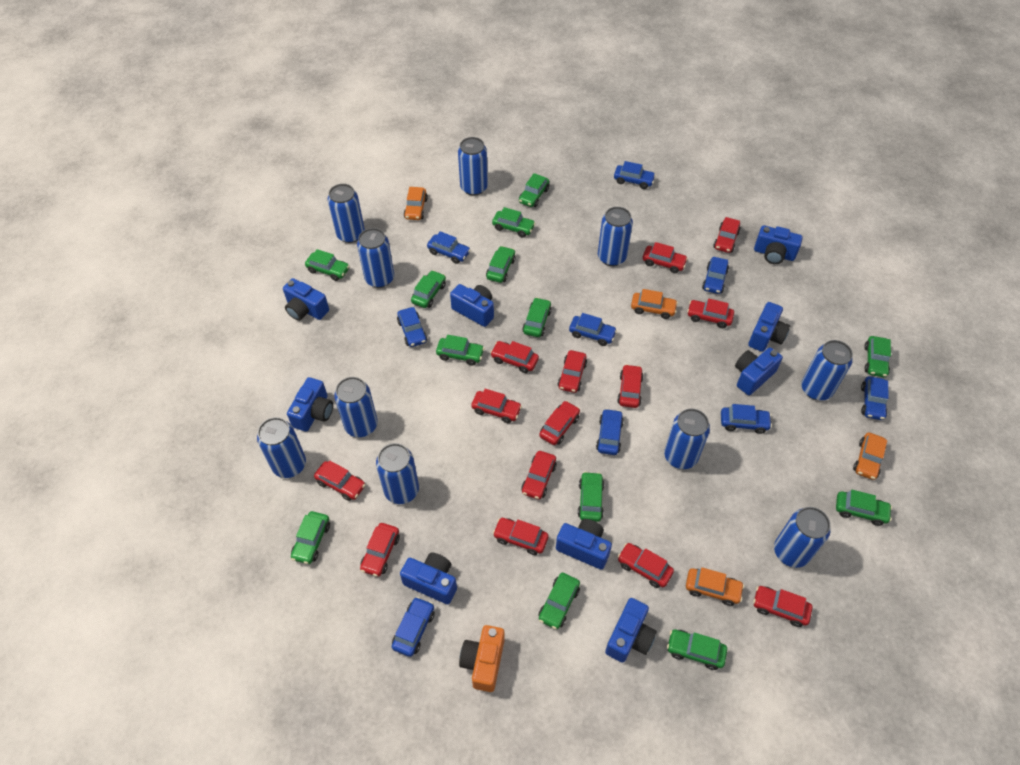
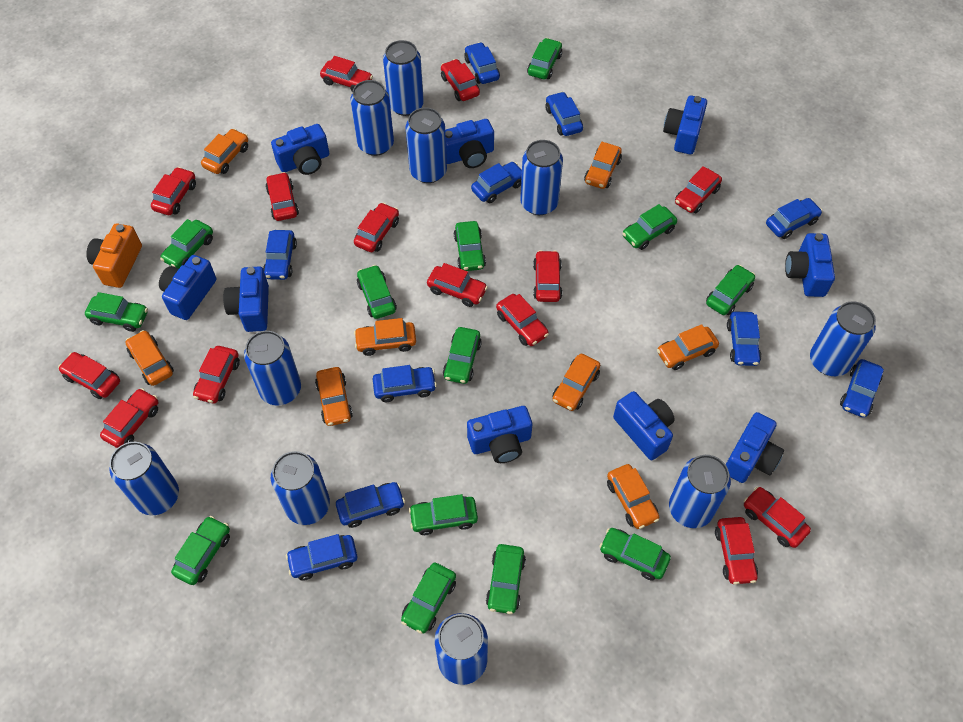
blue car: 9 -> 10
orange car: 4 -> 8

